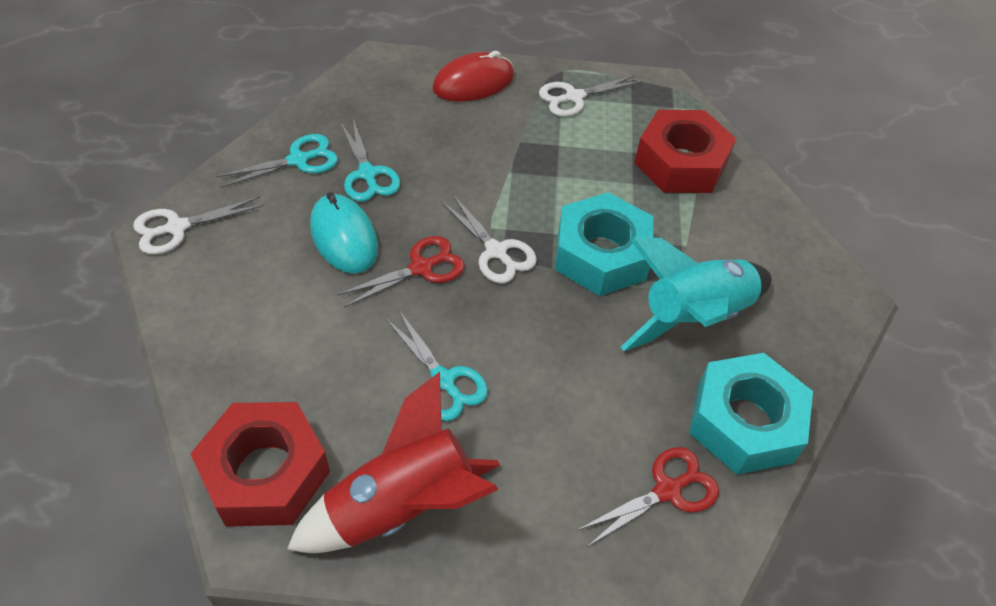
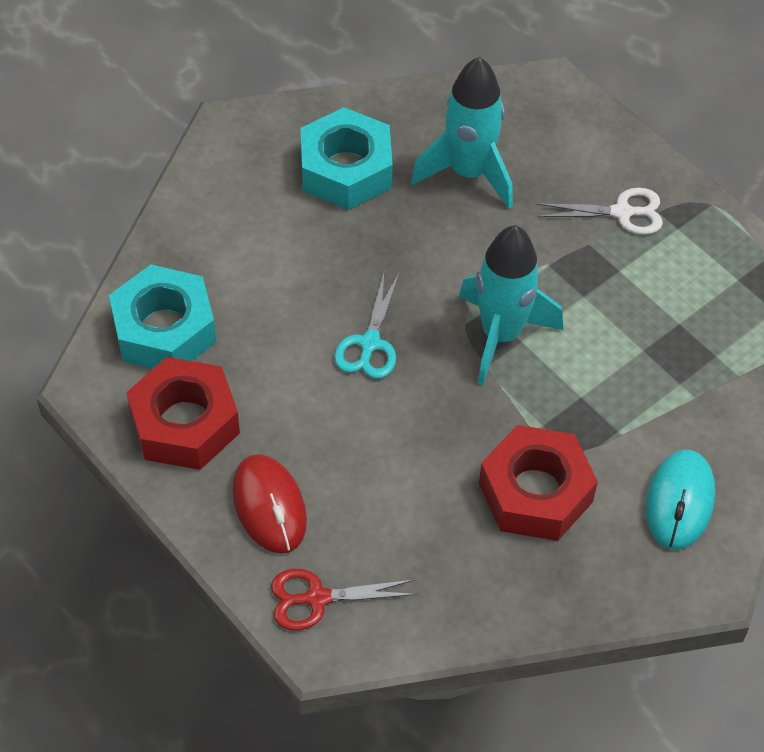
red rocket: 1 -> 0
red scissors: 2 -> 1
turquoise rocket: 1 -> 2
turquoise scissors: 3 -> 1
white scissors: 3 -> 1

